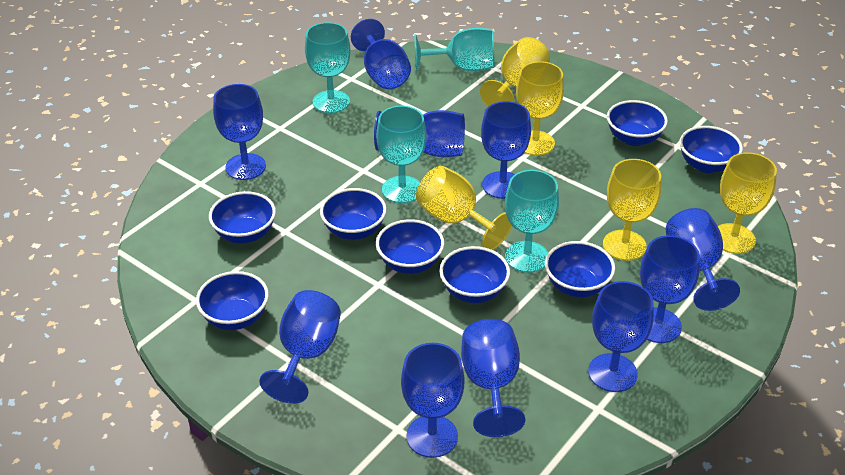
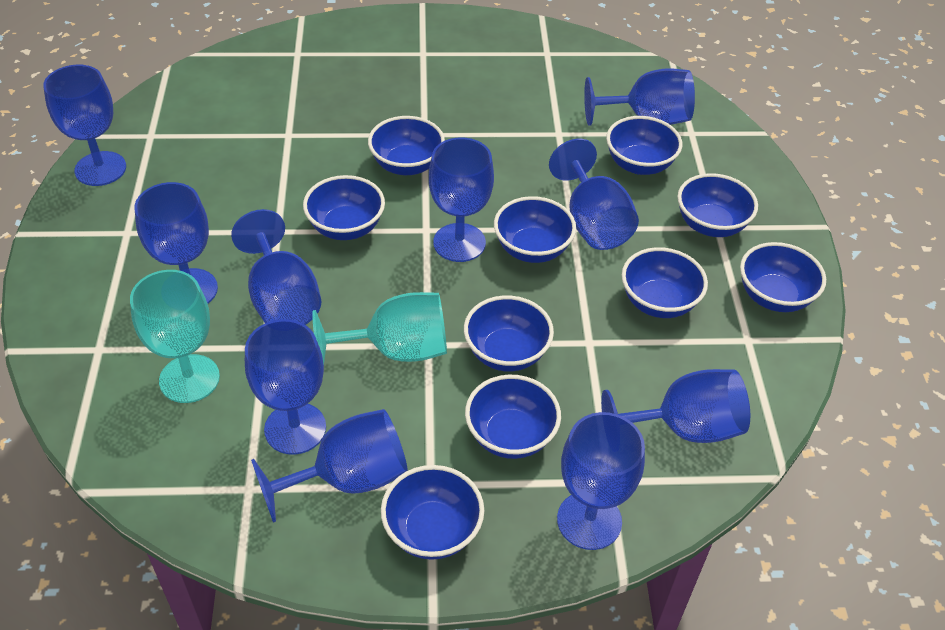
blue bowl: 8 -> 10
turquoise goblet: 4 -> 2
yellow goblet: 5 -> 0

